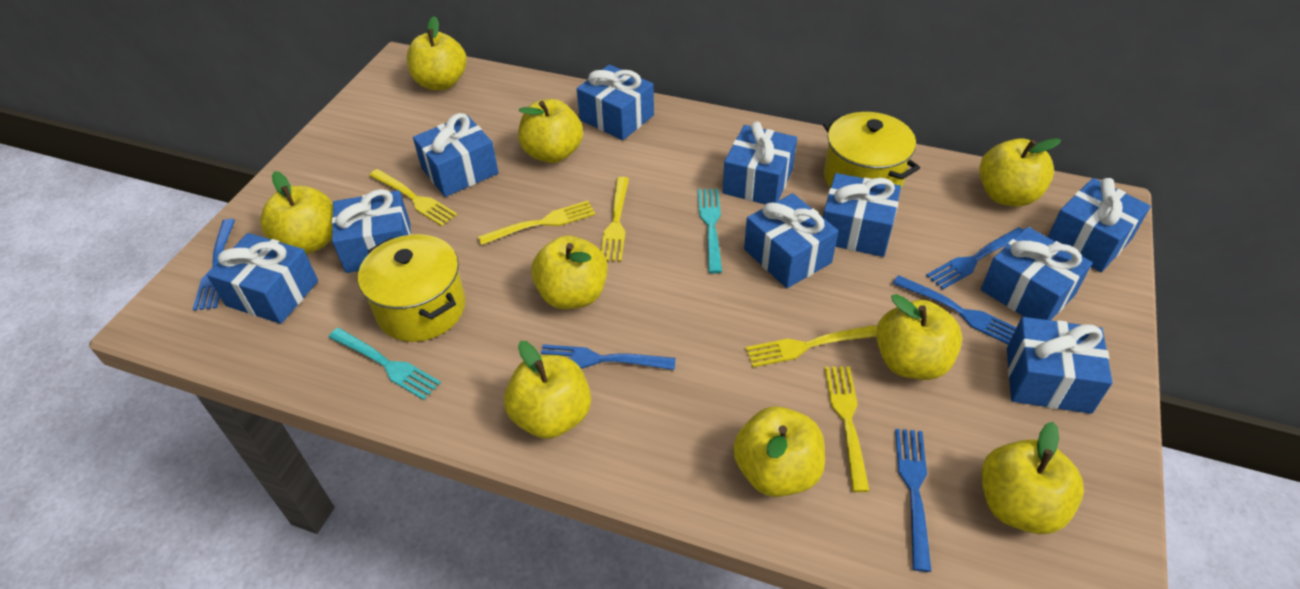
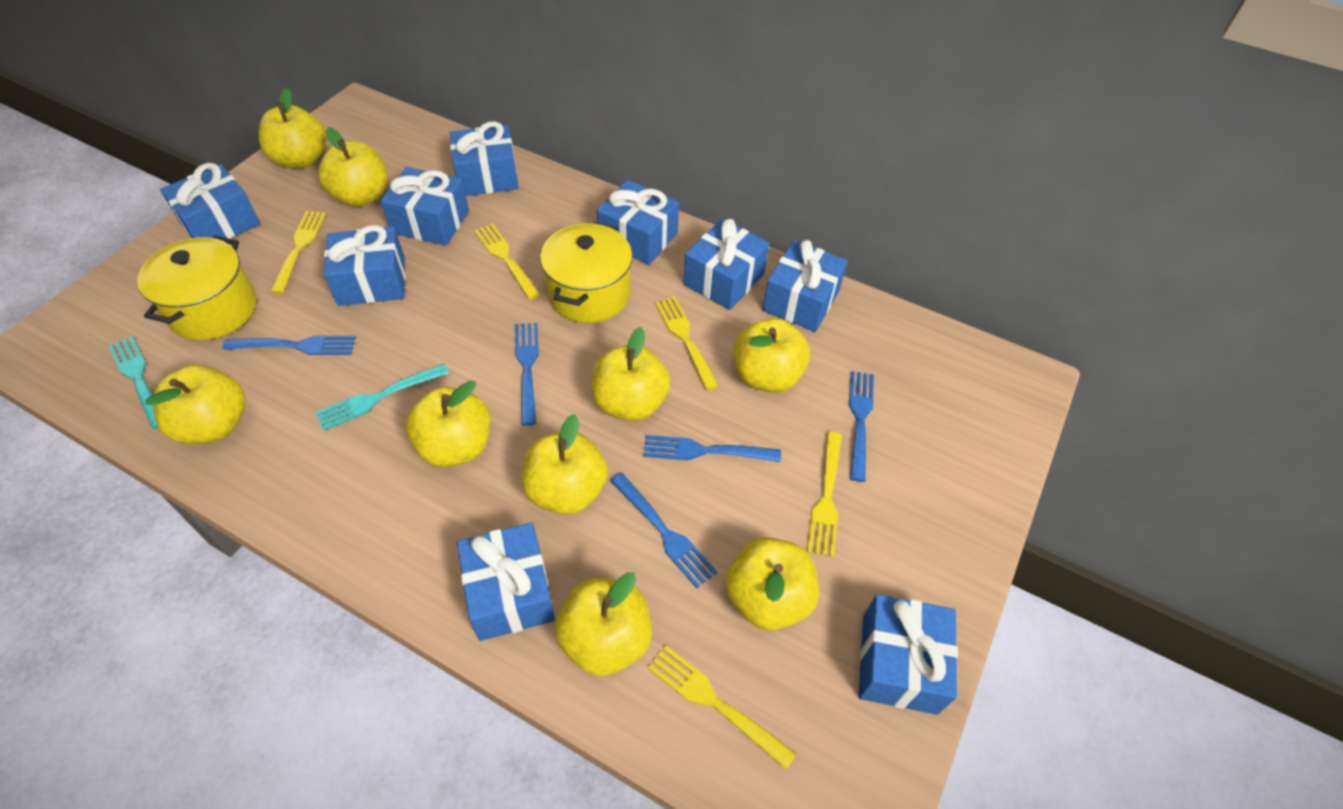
blue gift: 10 -> 9

